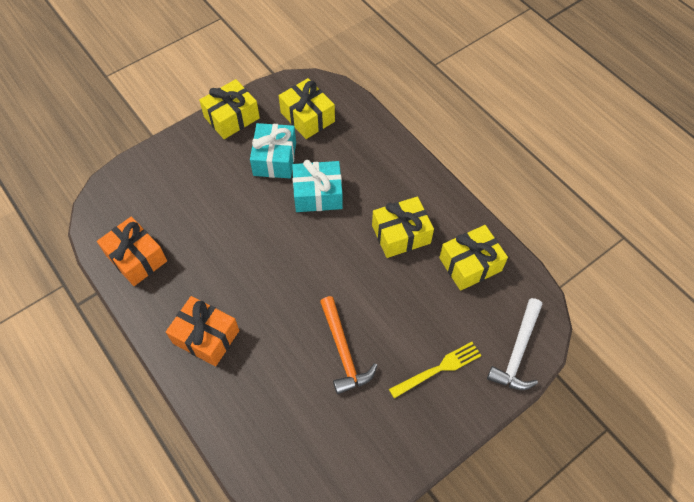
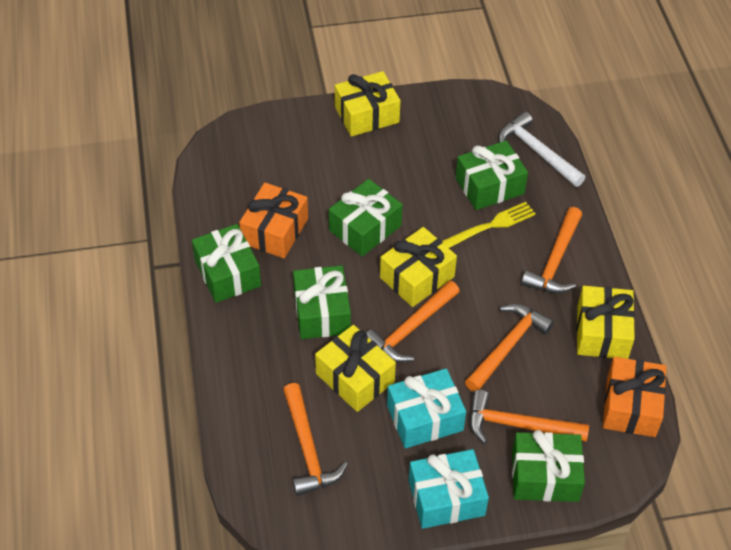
green gift: 0 -> 5
orange hammer: 1 -> 5

